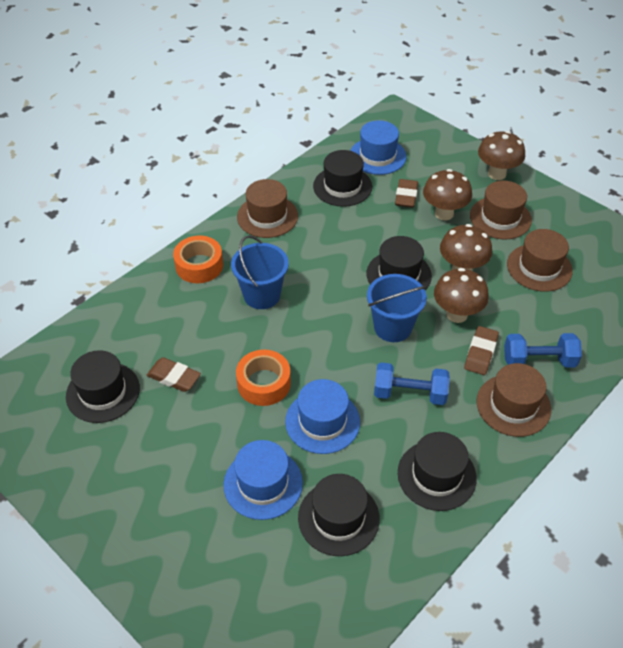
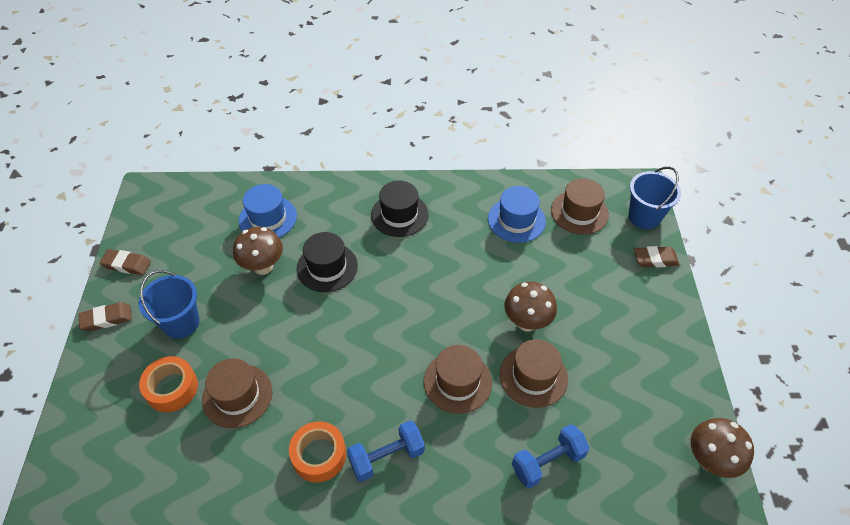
black hat: 5 -> 2
blue hat: 3 -> 2
brown mushroom: 4 -> 3

